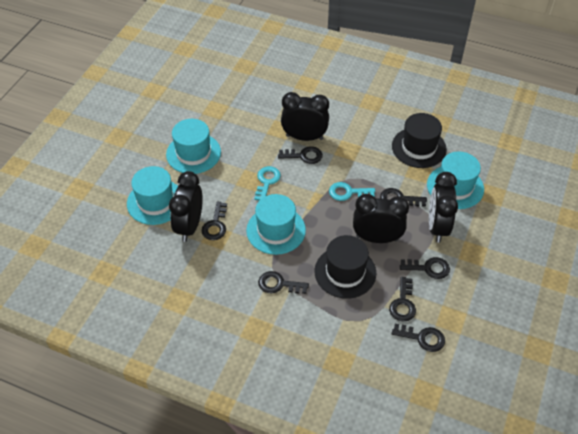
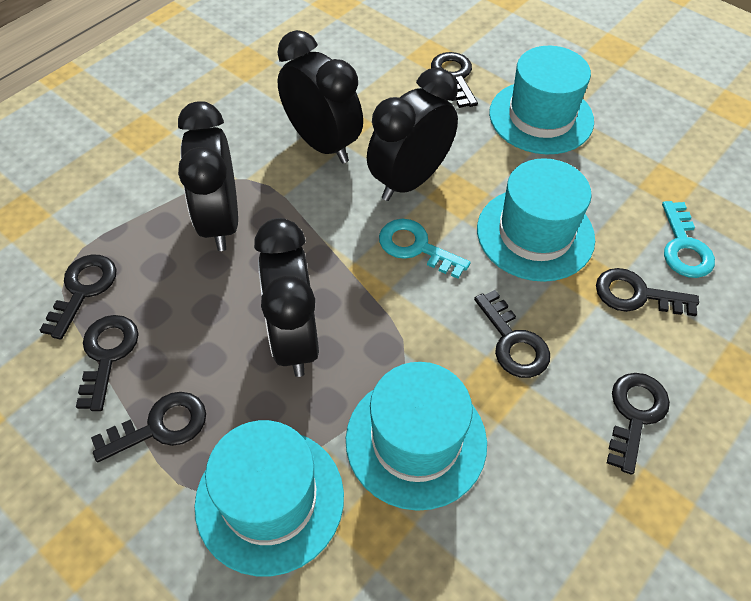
black hat: 2 -> 0

